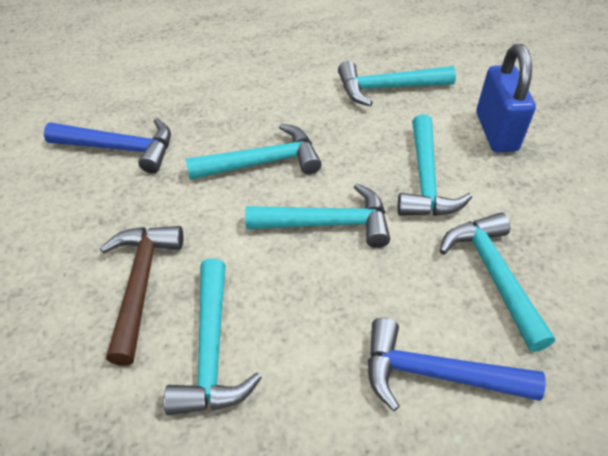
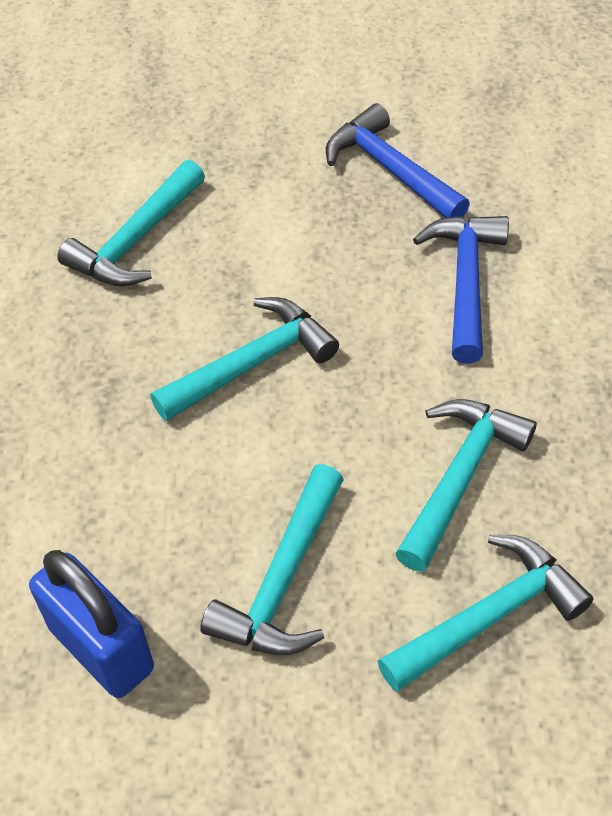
brown hammer: 1 -> 0
turquoise hammer: 6 -> 5

